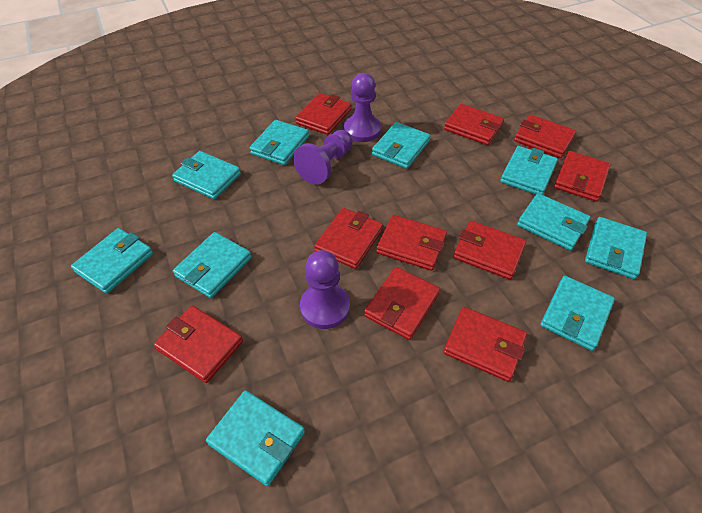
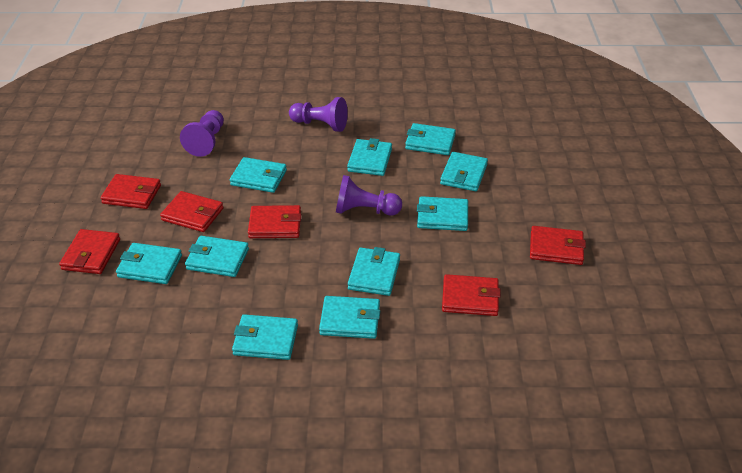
red wallet: 10 -> 6

